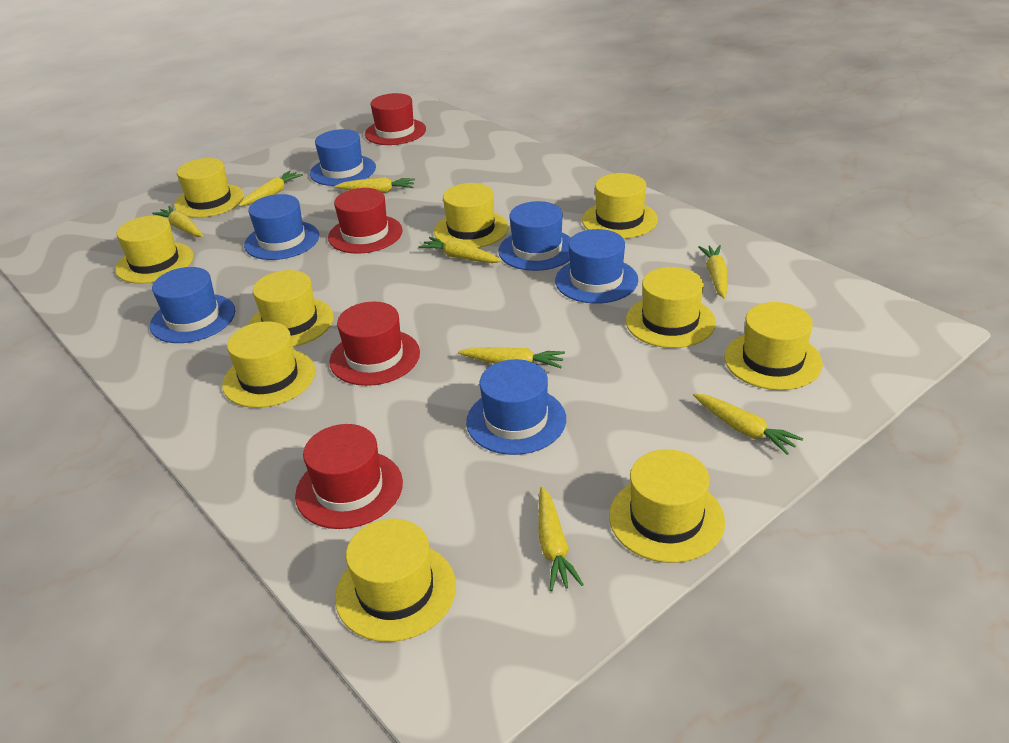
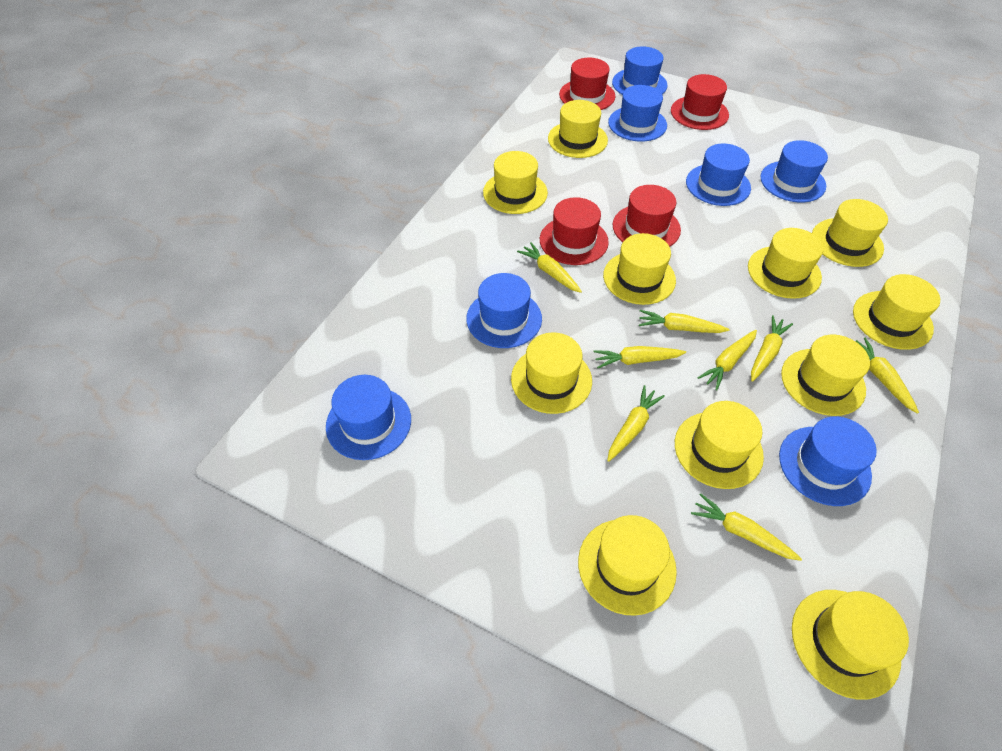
blue hat: 6 -> 7
yellow hat: 10 -> 11

